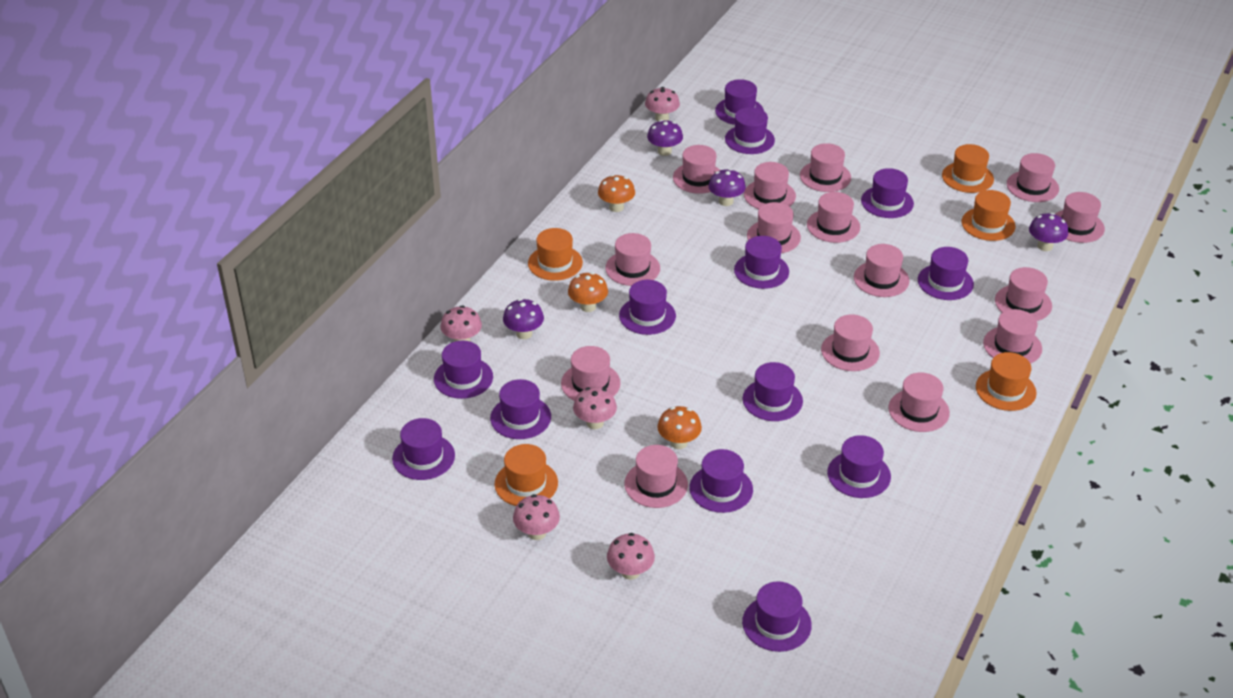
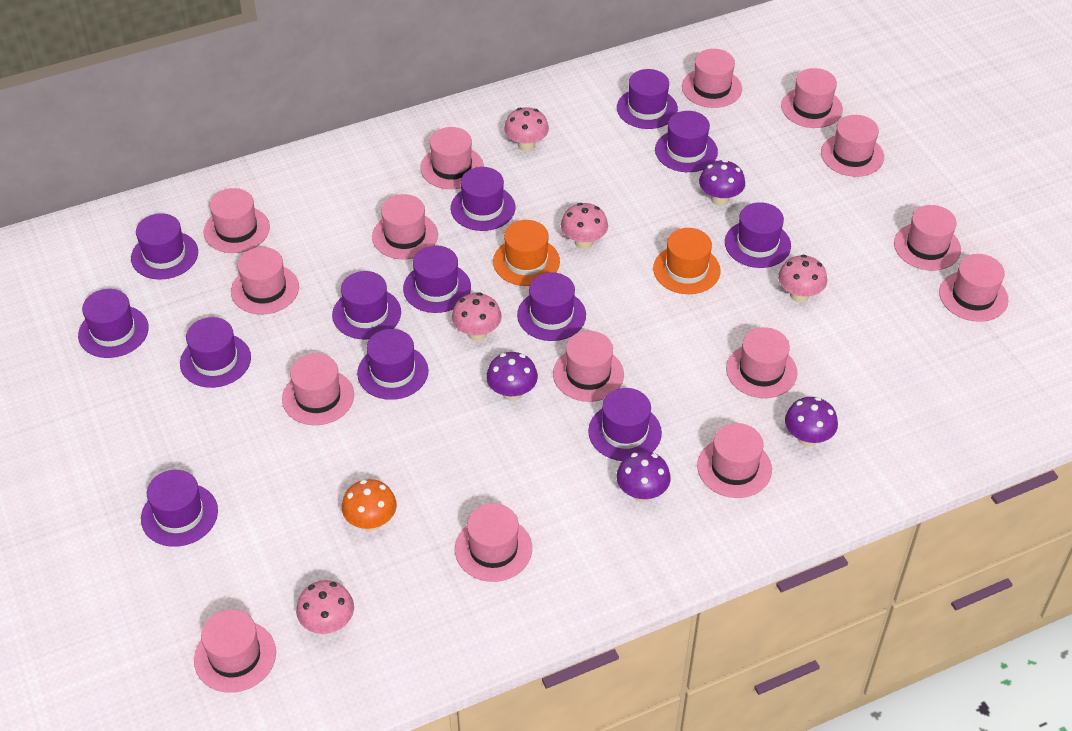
orange hat: 5 -> 2
orange mushroom: 3 -> 1

